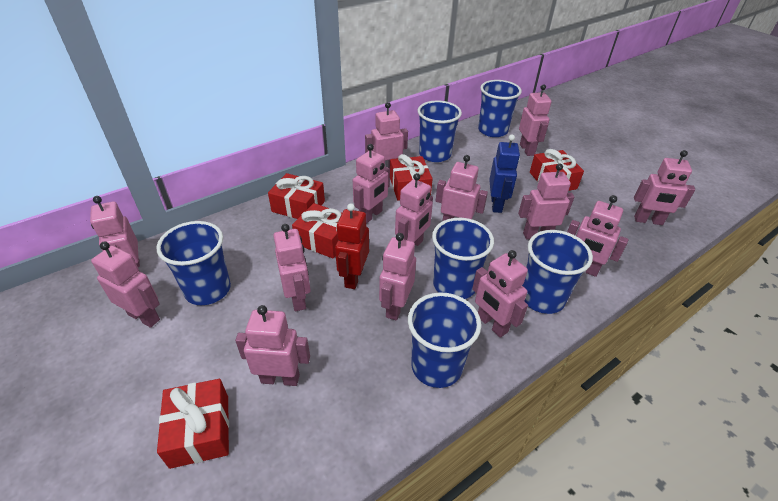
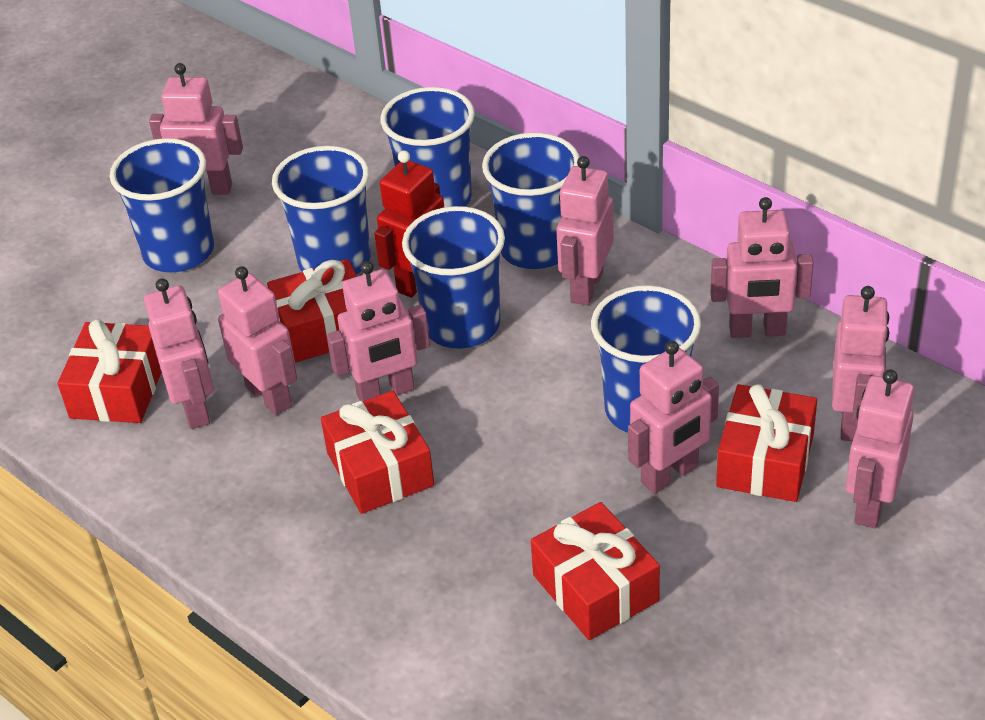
blue robot: 1 -> 0
pink robot: 14 -> 9

